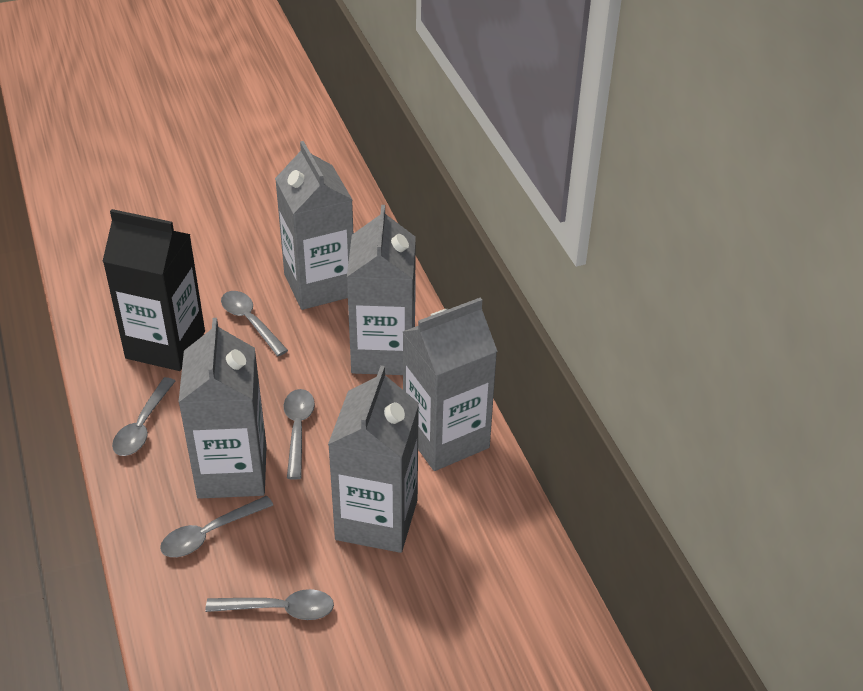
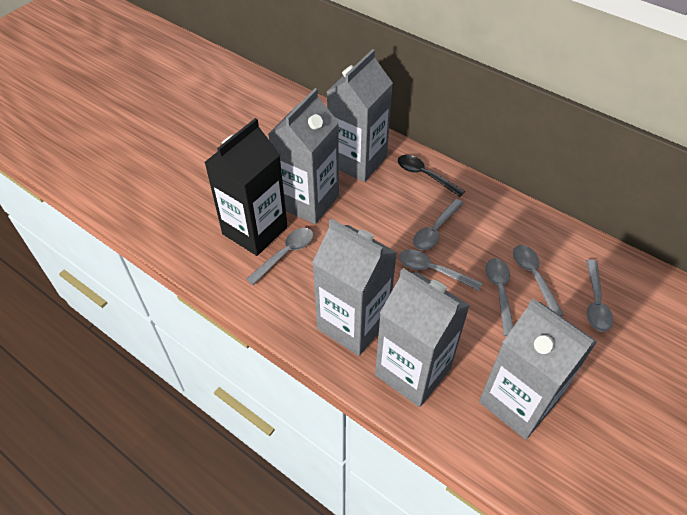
black spoon: 0 -> 1
grey spoon: 5 -> 6

